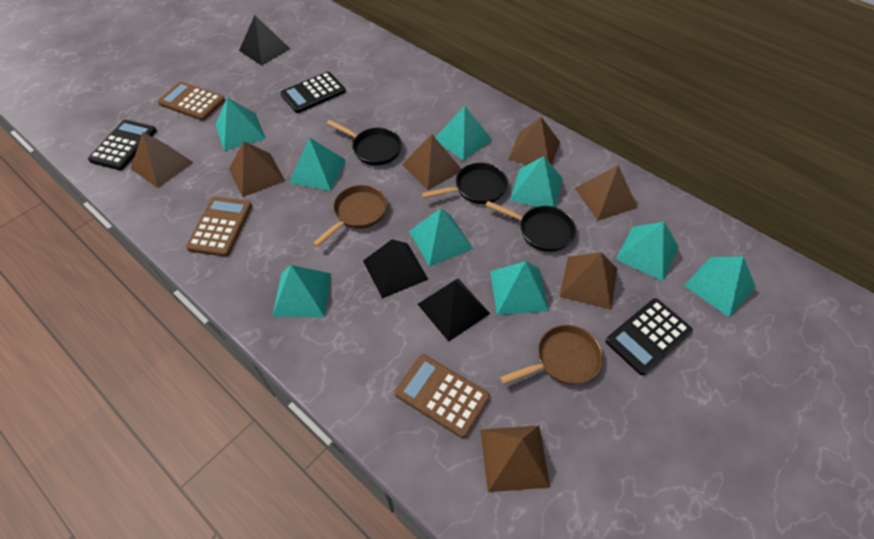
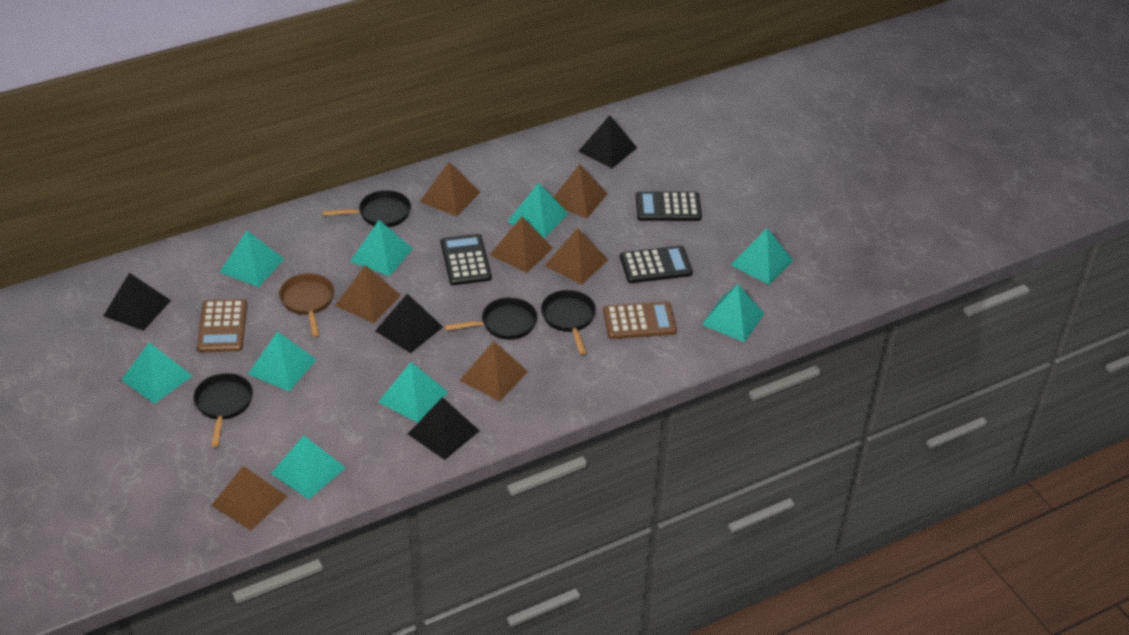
black pan: 3 -> 4
black pyramid: 3 -> 4
brown calculator: 3 -> 2
brown pan: 2 -> 1

